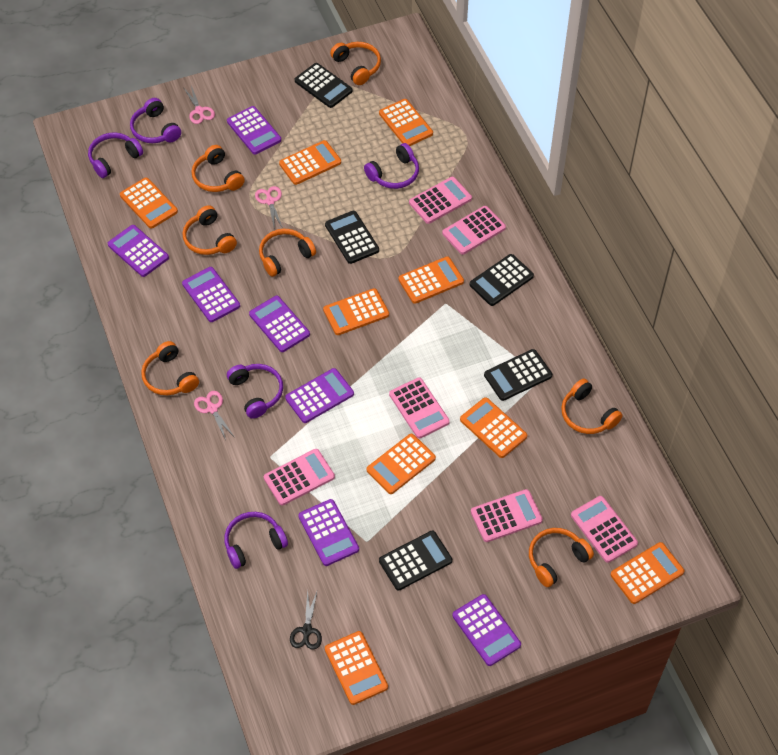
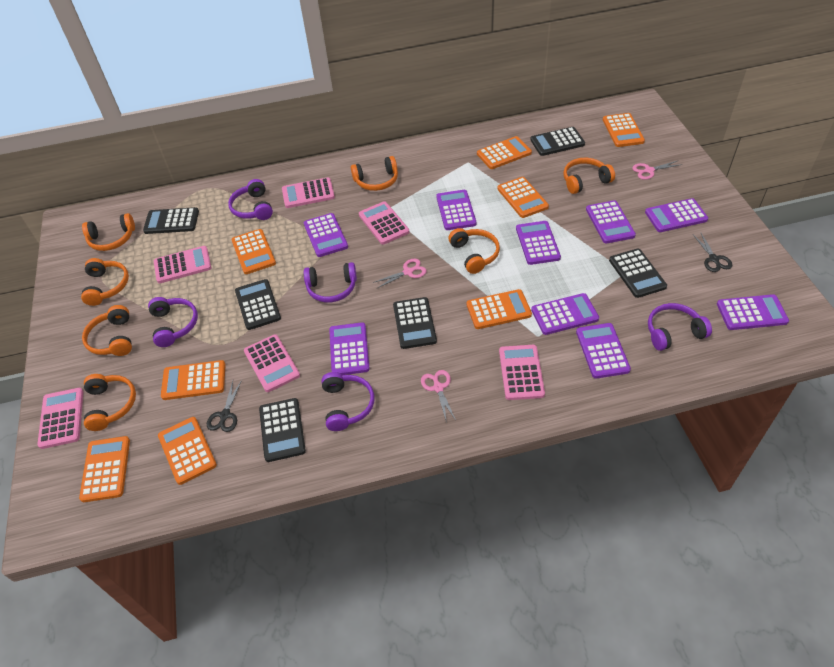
black calculator: 5 -> 6
black scissors: 1 -> 2
orange calculator: 9 -> 8
purple calculator: 7 -> 9

